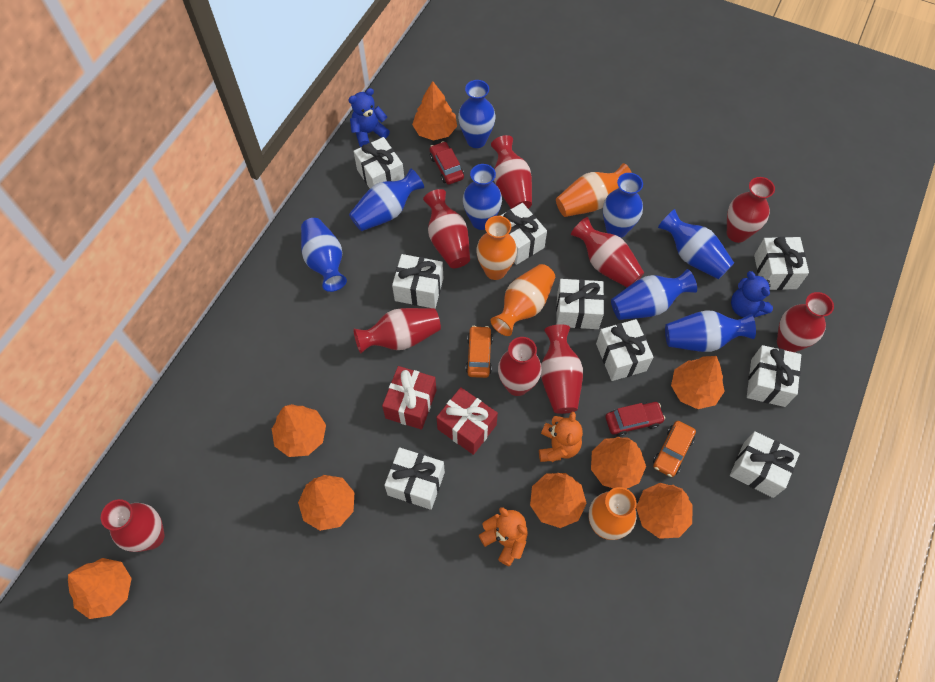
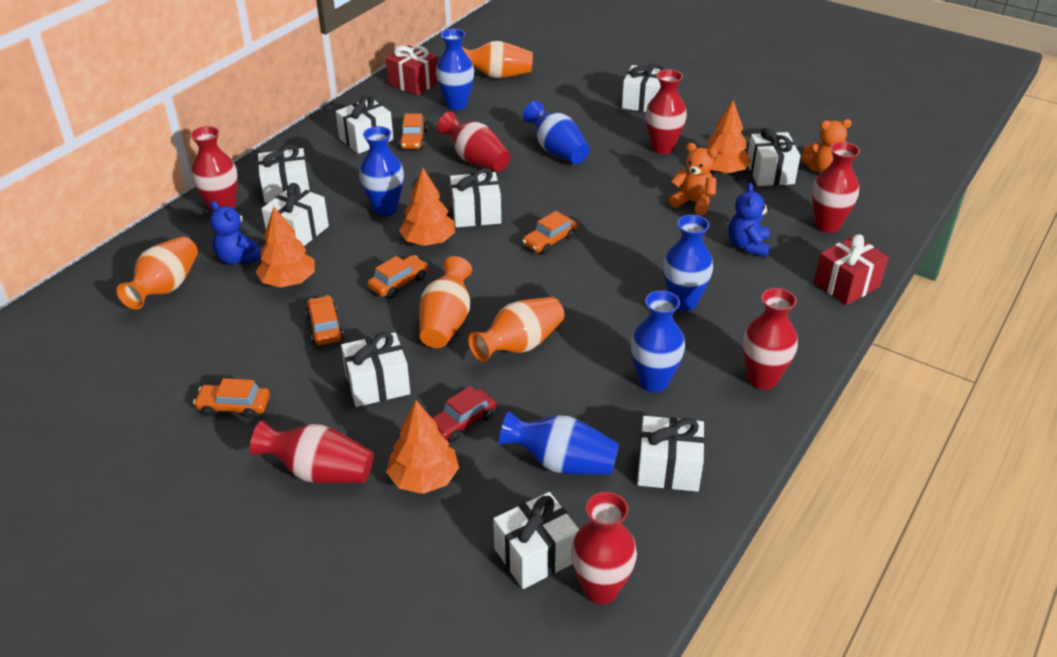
blue vase: 8 -> 6
orange car: 2 -> 5
orange tree: 8 -> 4
red car: 2 -> 1
red vase: 9 -> 7

